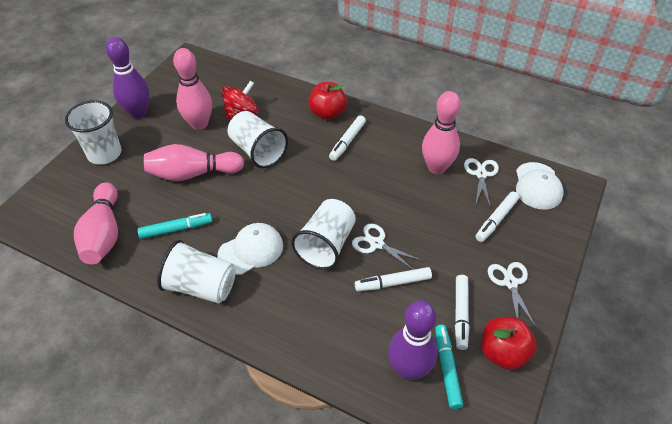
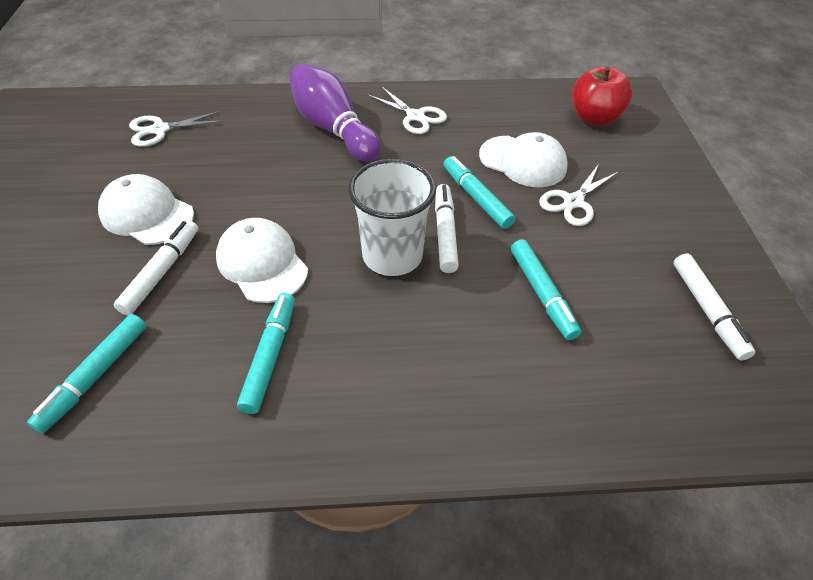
pink bowling pin: 4 -> 0
purple bowling pin: 2 -> 1
red apple: 2 -> 1
red spinning top: 1 -> 0
turquoise marker: 2 -> 4
white cap: 2 -> 3
white cup: 4 -> 1
white marker: 4 -> 3

